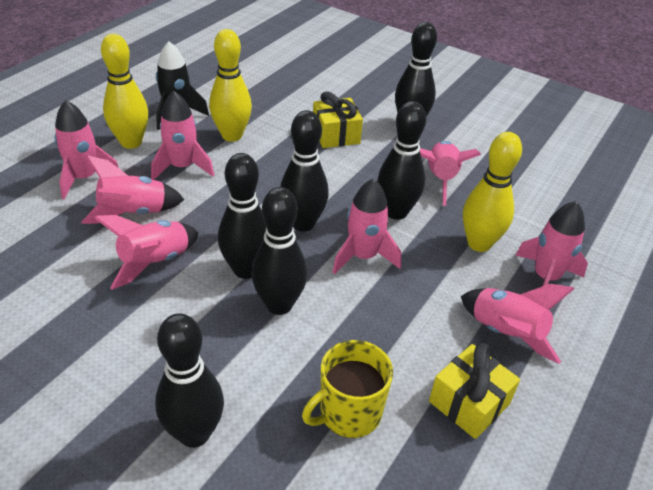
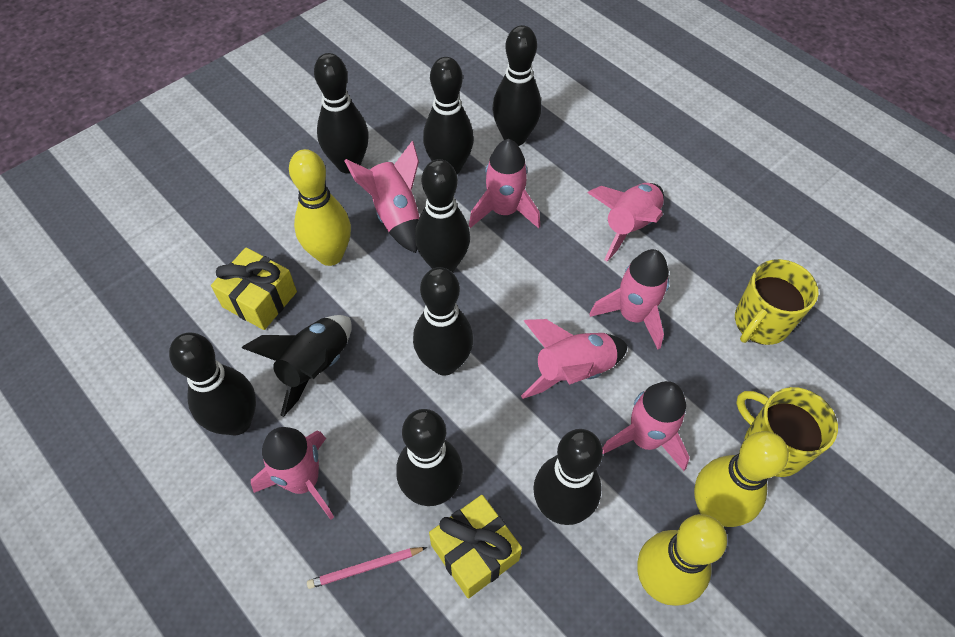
black bowling pin: 6 -> 8
pink pencil: 0 -> 1
pink rocket: 8 -> 7
yellow mug: 1 -> 2

